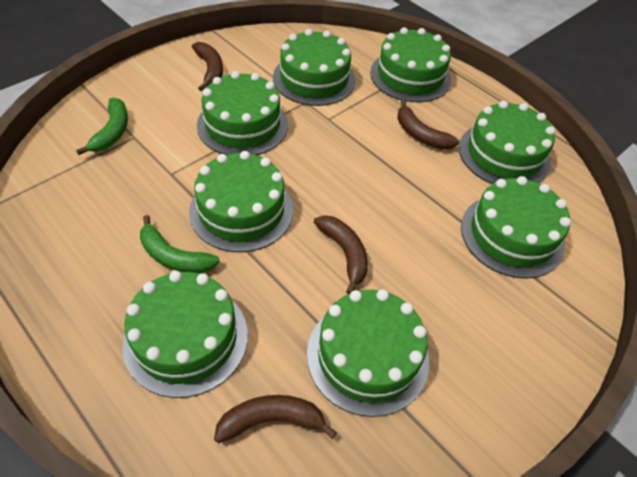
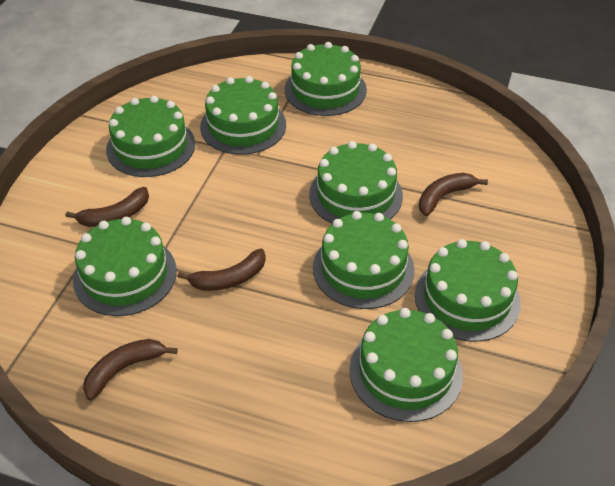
green banana: 2 -> 0

